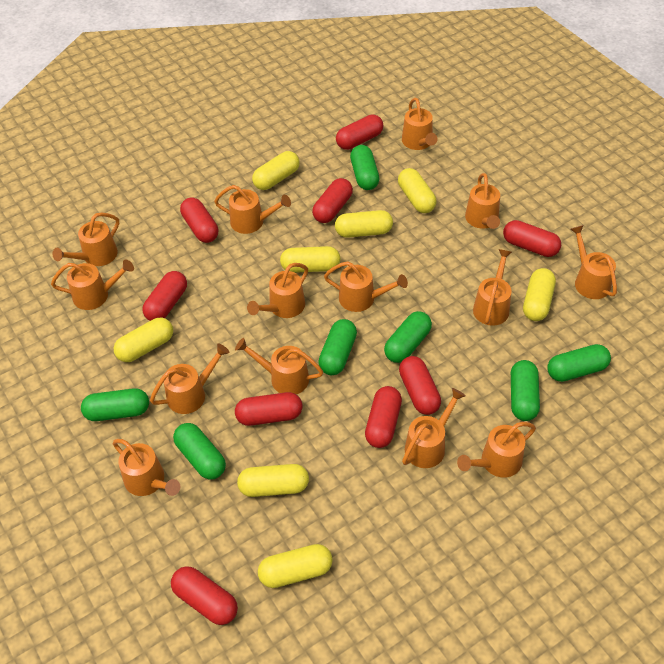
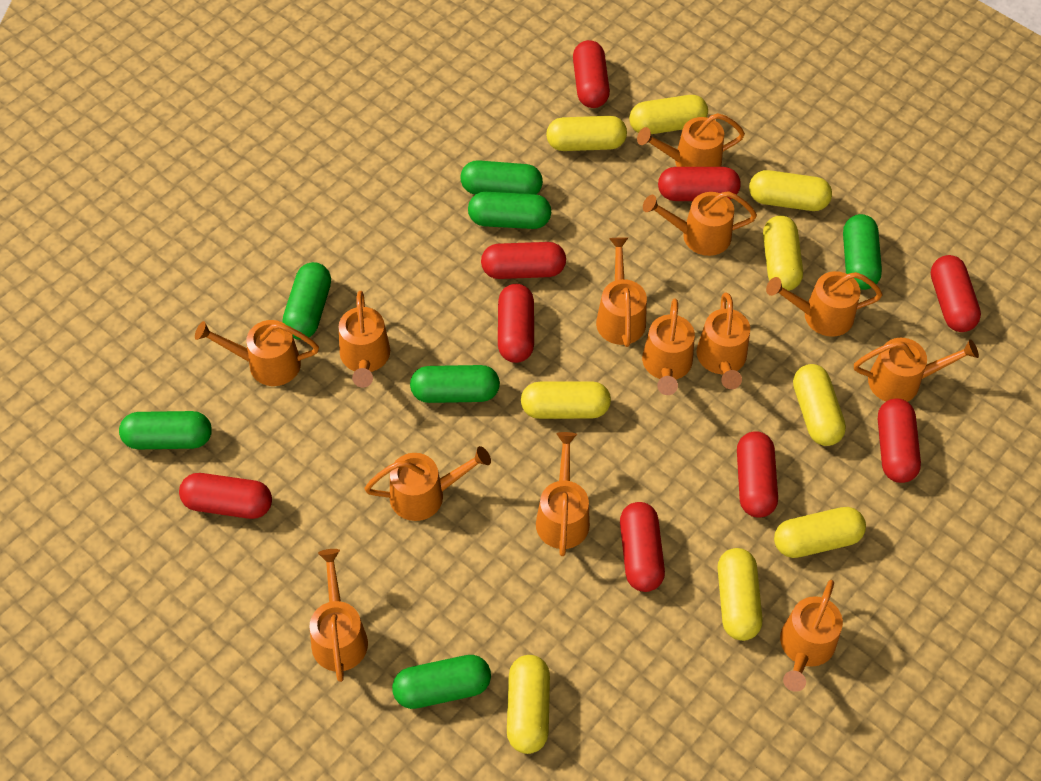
orange watering can: 14 -> 13
yellow capsule: 8 -> 9

